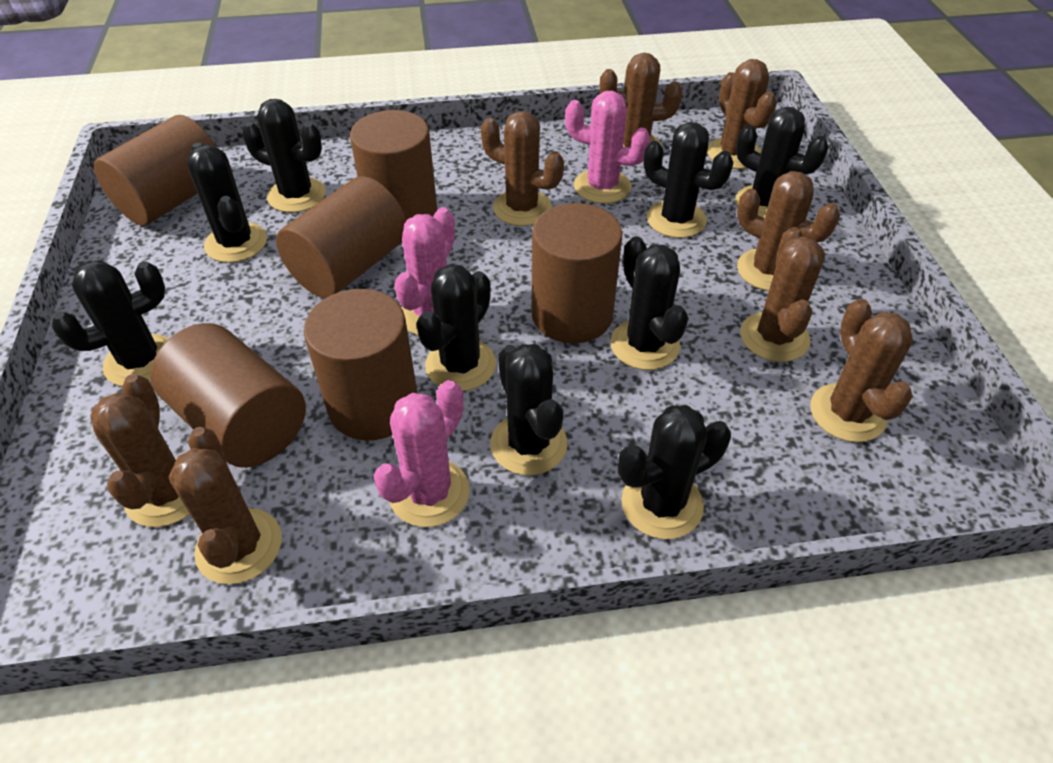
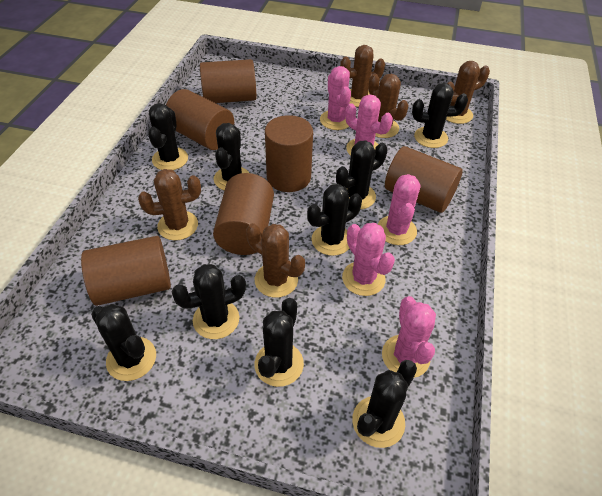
brown cactus: 8 -> 5
pink cactus: 3 -> 5

